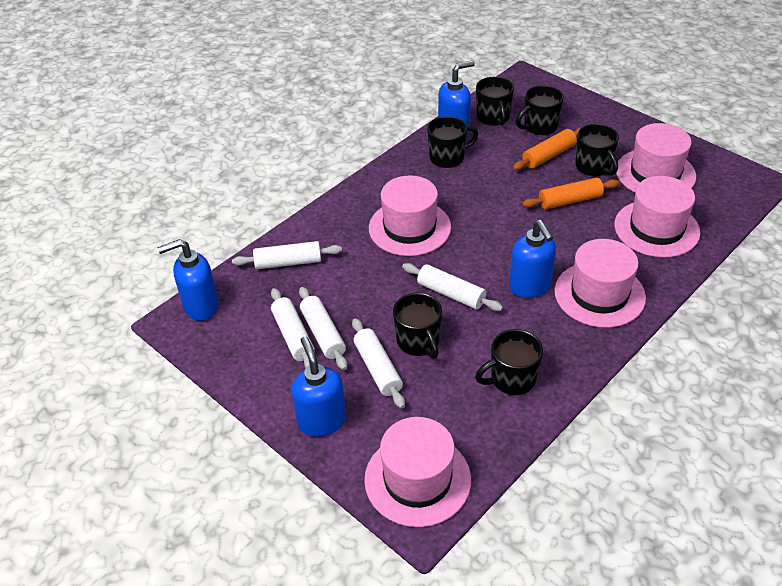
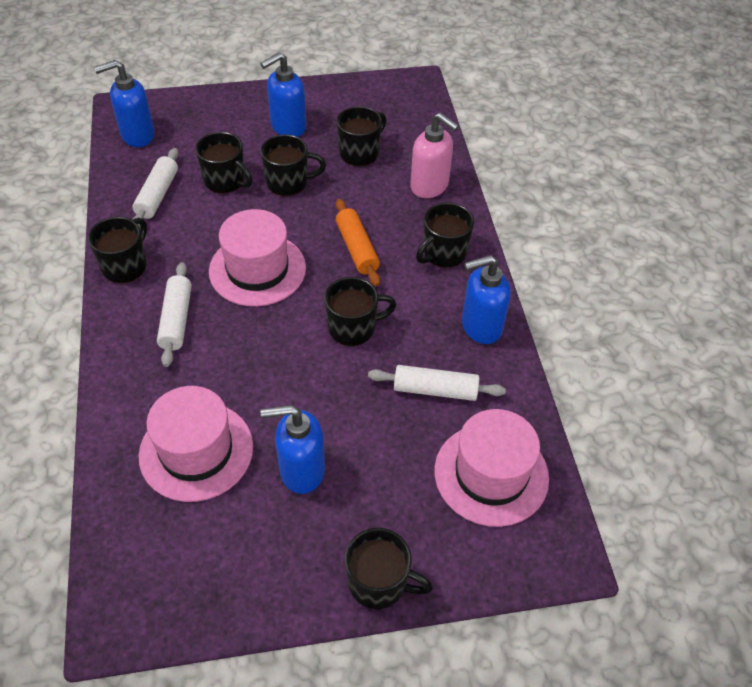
black mug: 6 -> 7
orange rolling pin: 2 -> 1
pink hat: 5 -> 3
pink soap dispenser: 0 -> 1
white rolling pin: 5 -> 3

